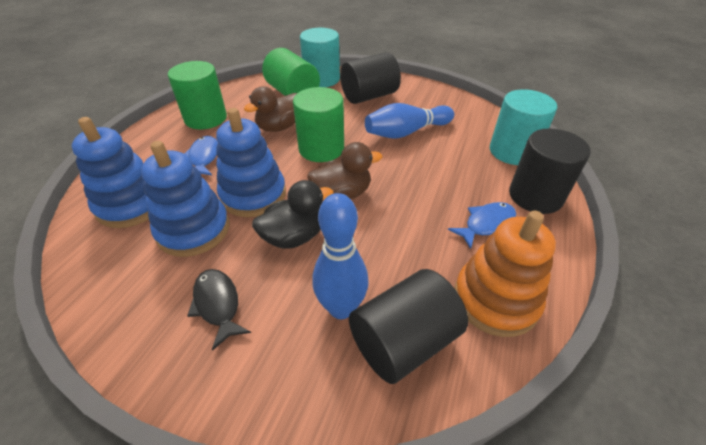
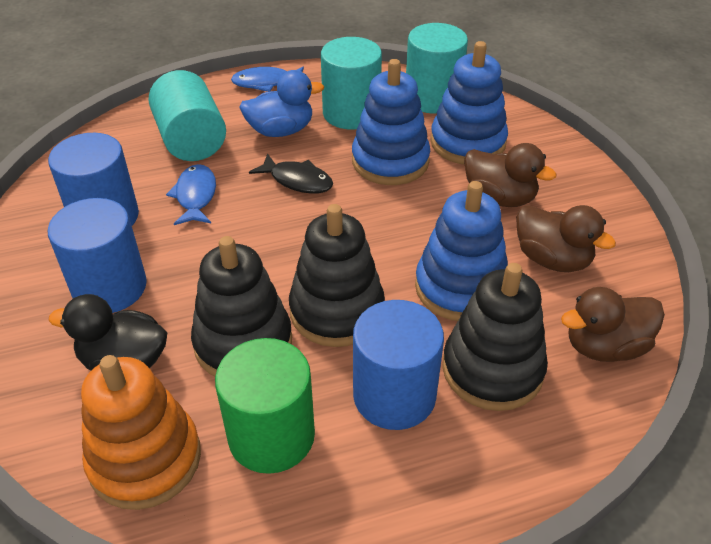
black cylinder: 3 -> 0
black stacking toy: 0 -> 3
blue bowling pin: 2 -> 0
blue cylinder: 0 -> 3
blue duck: 0 -> 1
brown duck: 2 -> 3
green cylinder: 3 -> 1
turquoise cylinder: 2 -> 3

